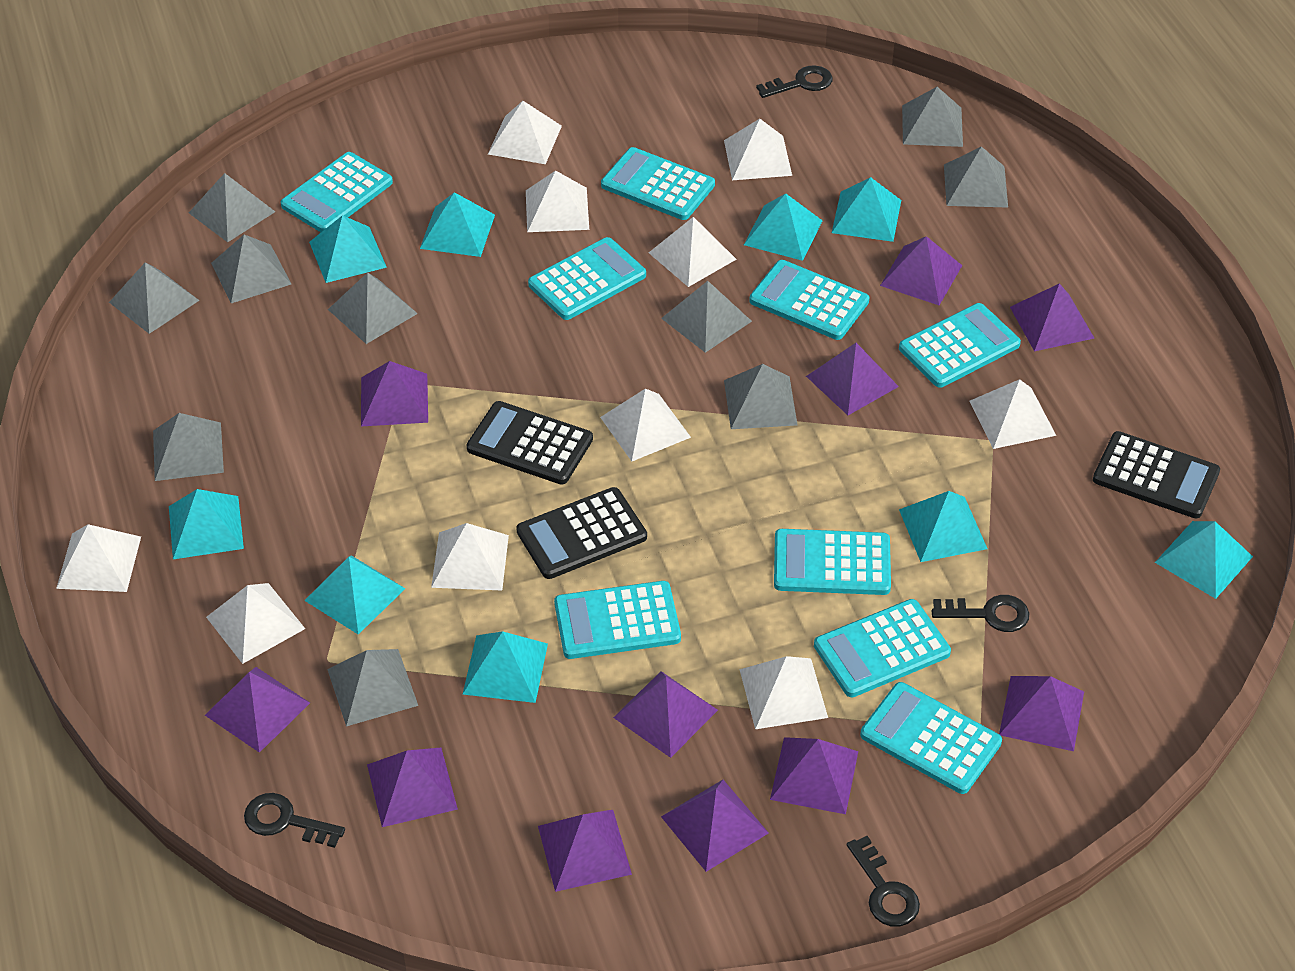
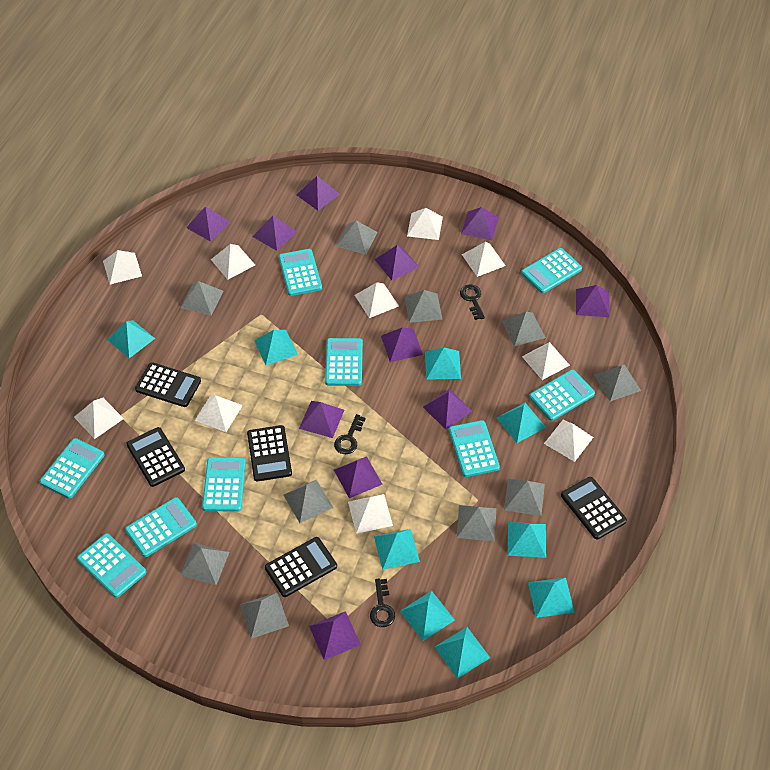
black calculator: 3 -> 5
black key: 4 -> 3

